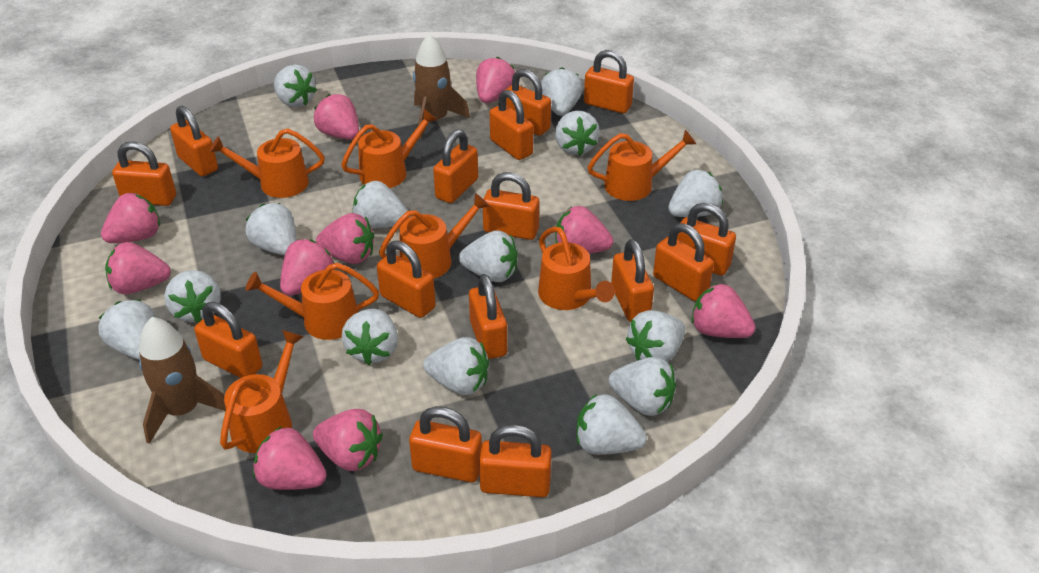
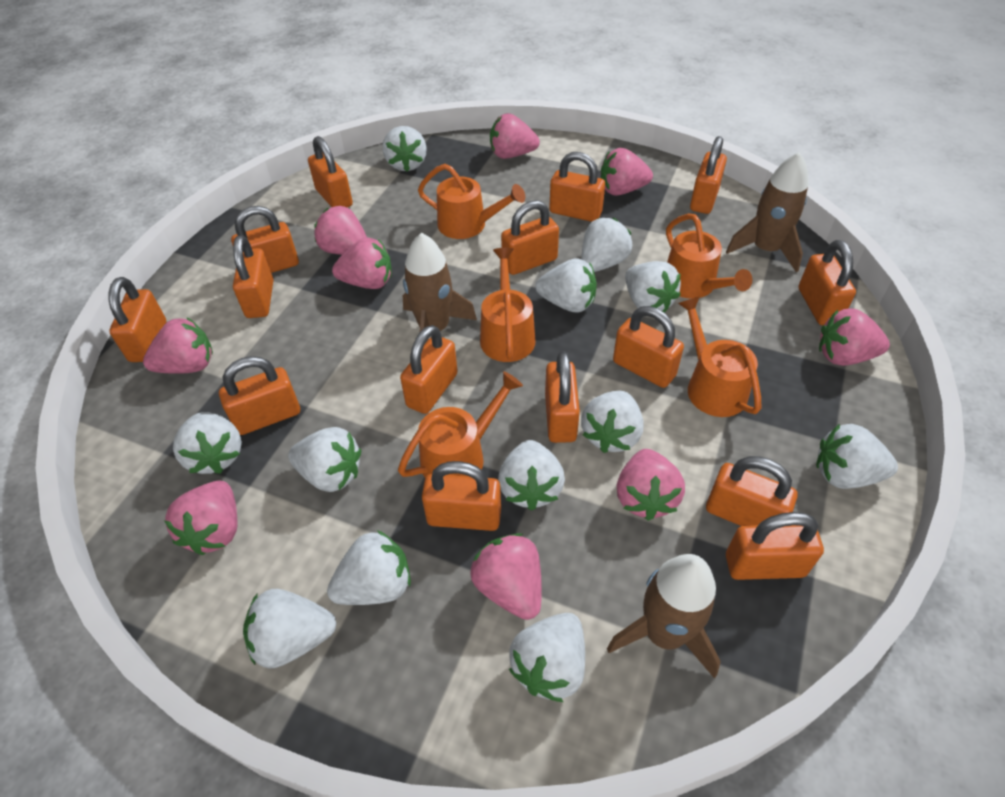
brown rocket: 2 -> 3
orange watering can: 7 -> 5
pink strawberry: 10 -> 9
white strawberry: 14 -> 12

